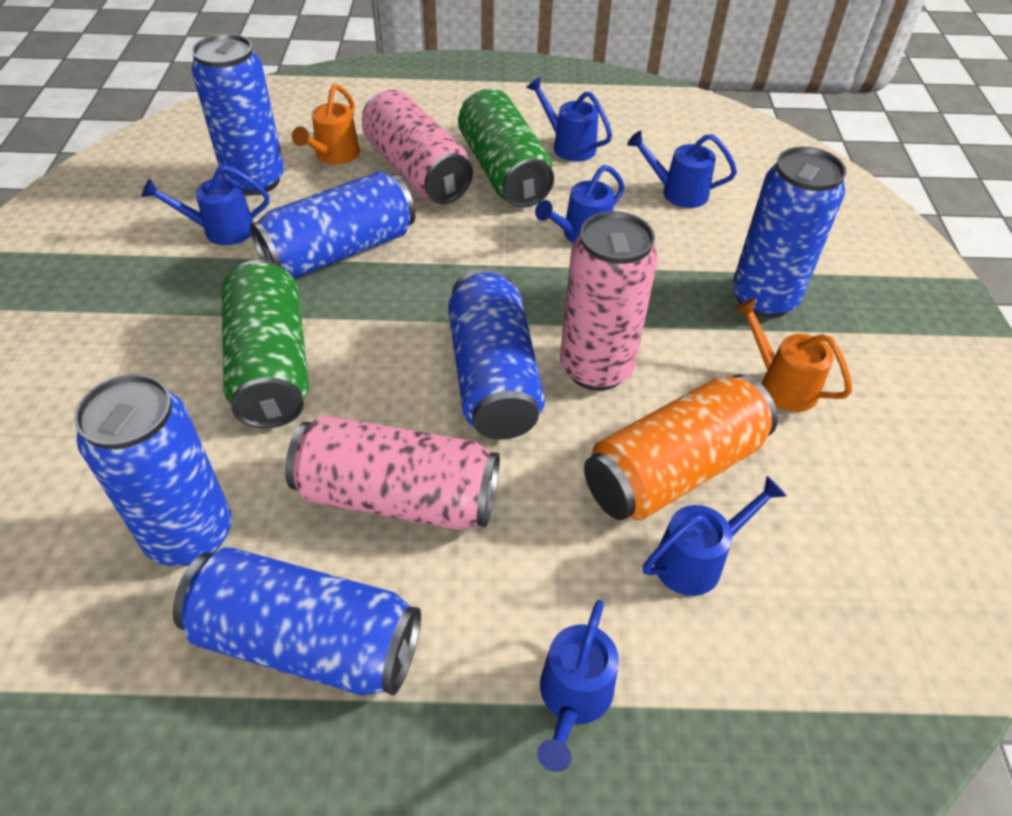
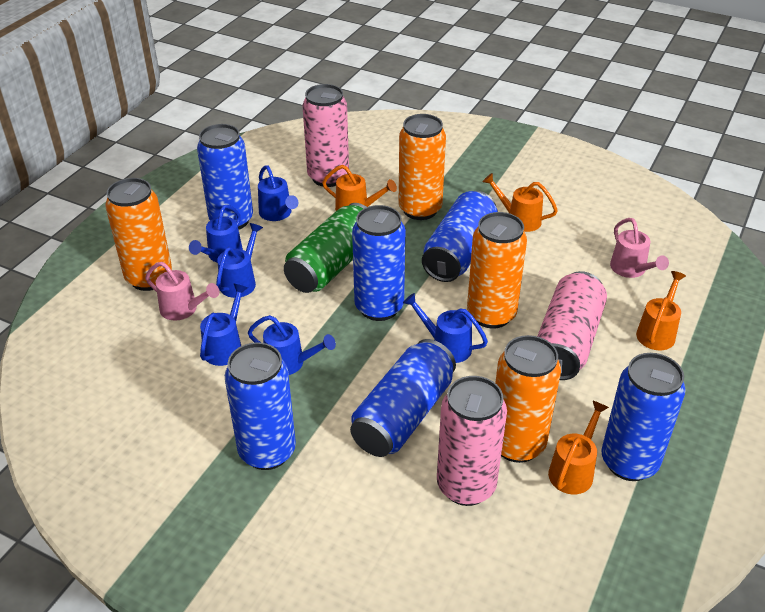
green can: 2 -> 1
orange can: 1 -> 4
orange watering can: 2 -> 4
pink watering can: 0 -> 2

